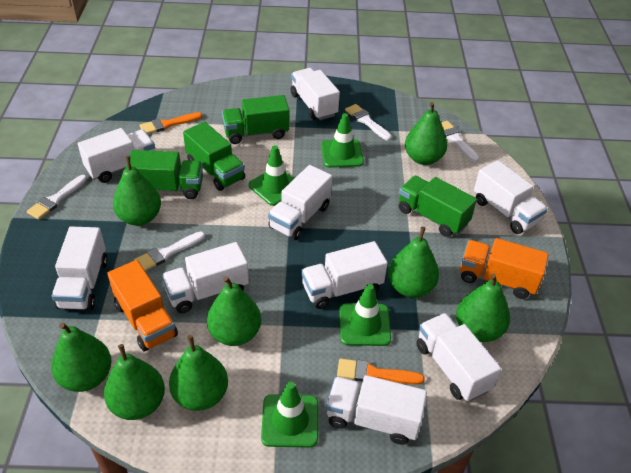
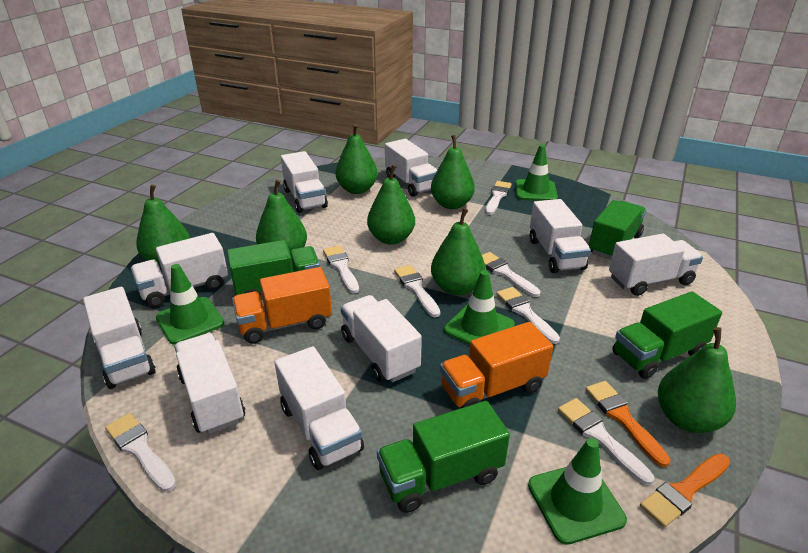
green pear: 8 -> 7
white brush: 4 -> 7

